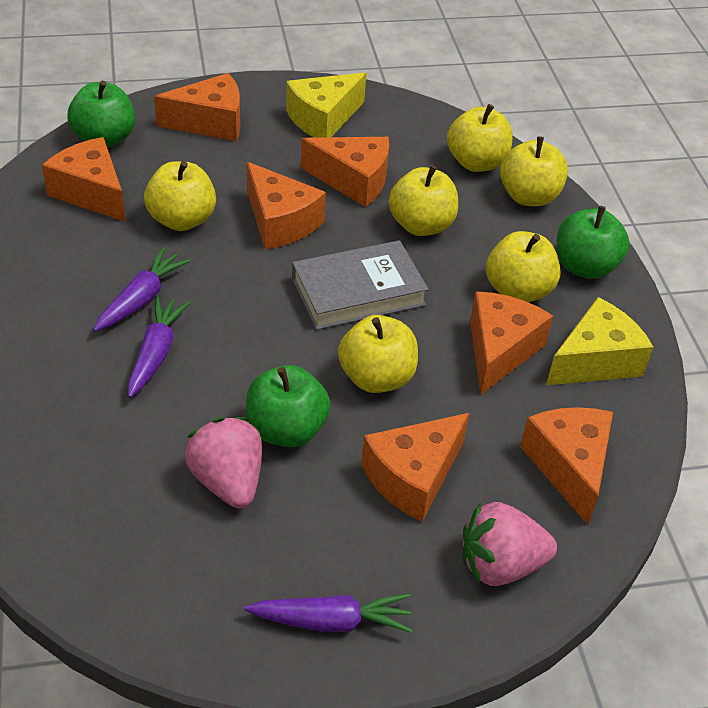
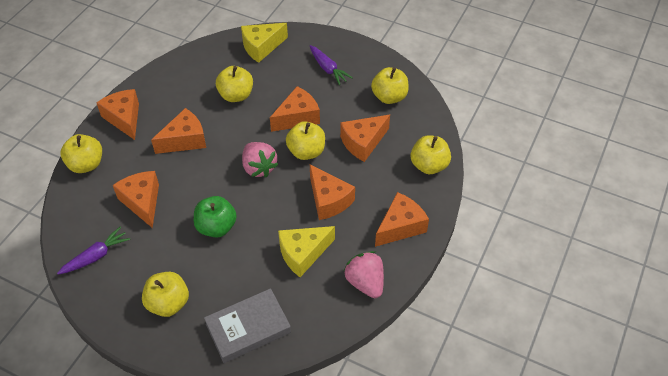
green apple: 3 -> 1
purple carrot: 3 -> 2

